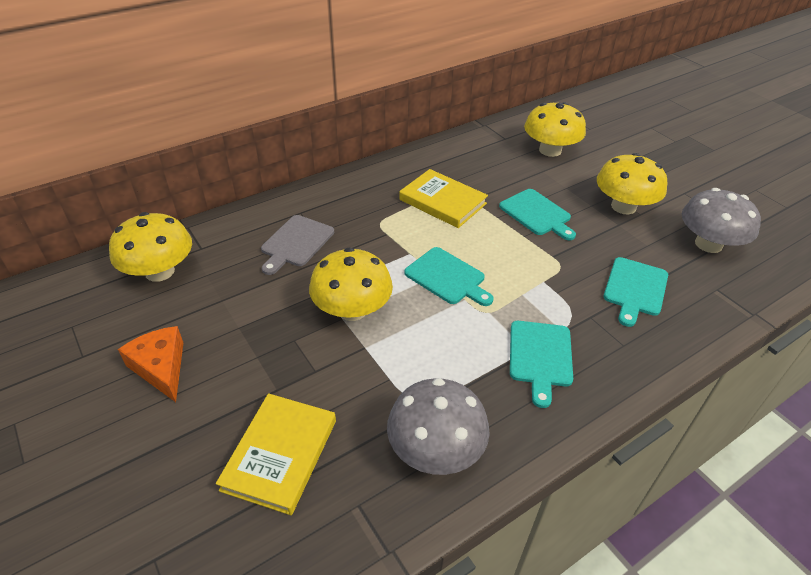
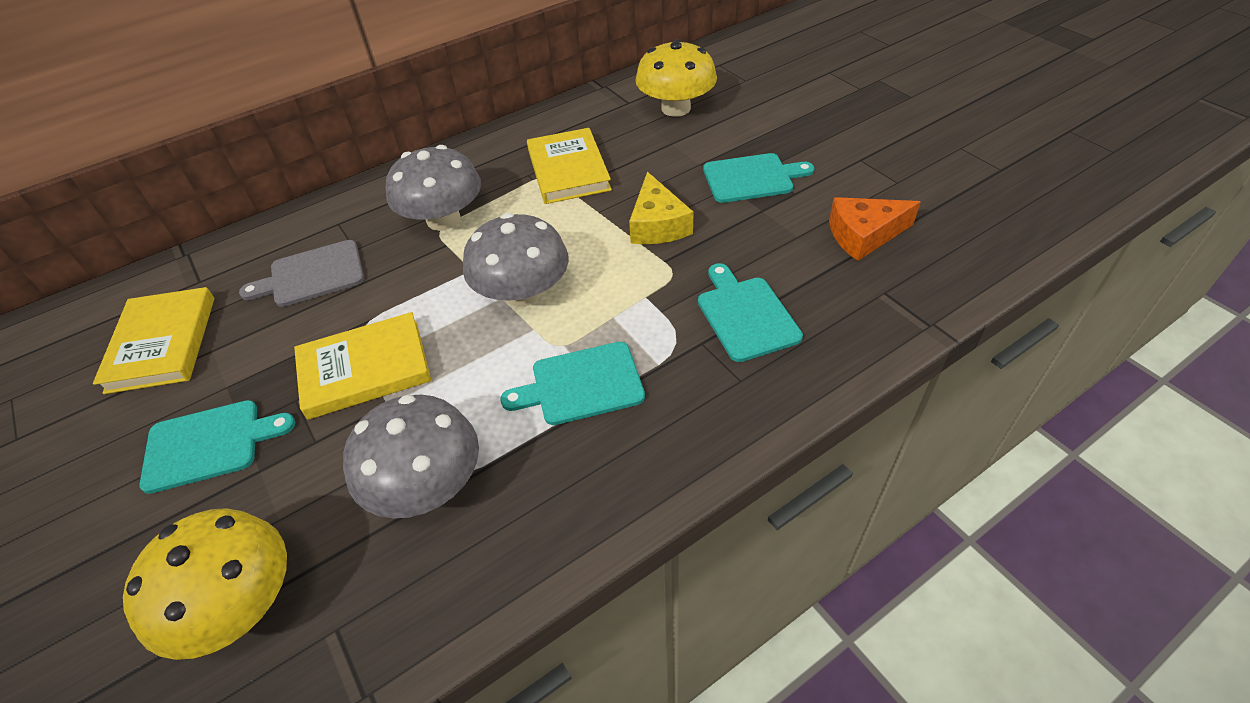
grey mushroom: 2 -> 3
yellow book: 2 -> 3
yellow cheese: 0 -> 1
yellow mushroom: 4 -> 2

